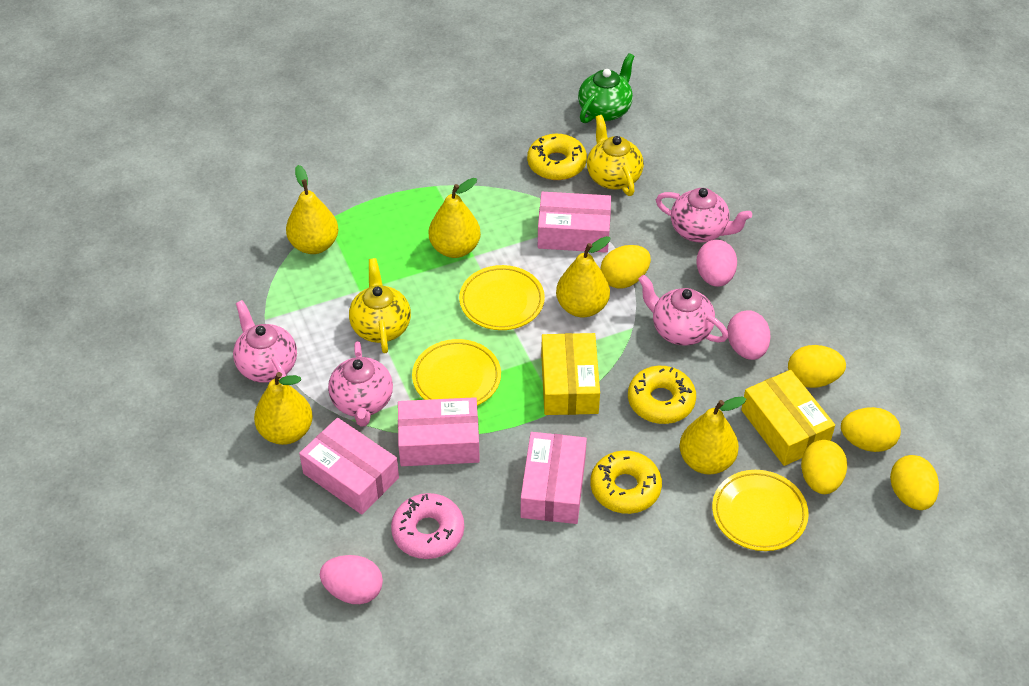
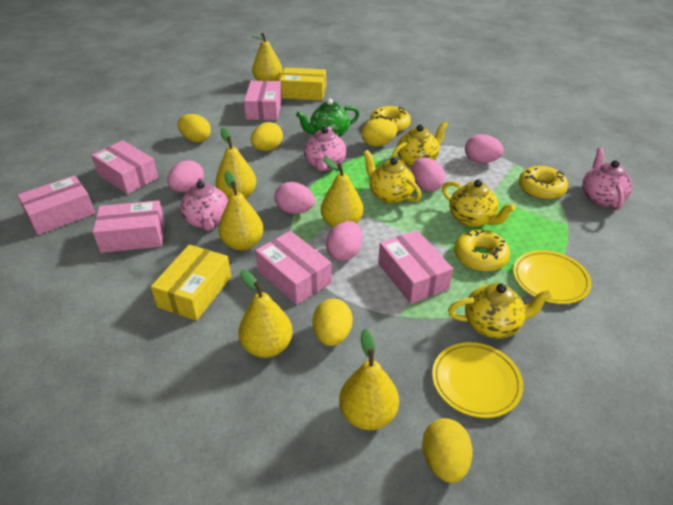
pink box: 4 -> 6
pink donut: 1 -> 0
pink egg: 3 -> 5
pink teapot: 4 -> 3
yellow pear: 5 -> 6
yellow plate: 3 -> 2
yellow teapot: 2 -> 4

